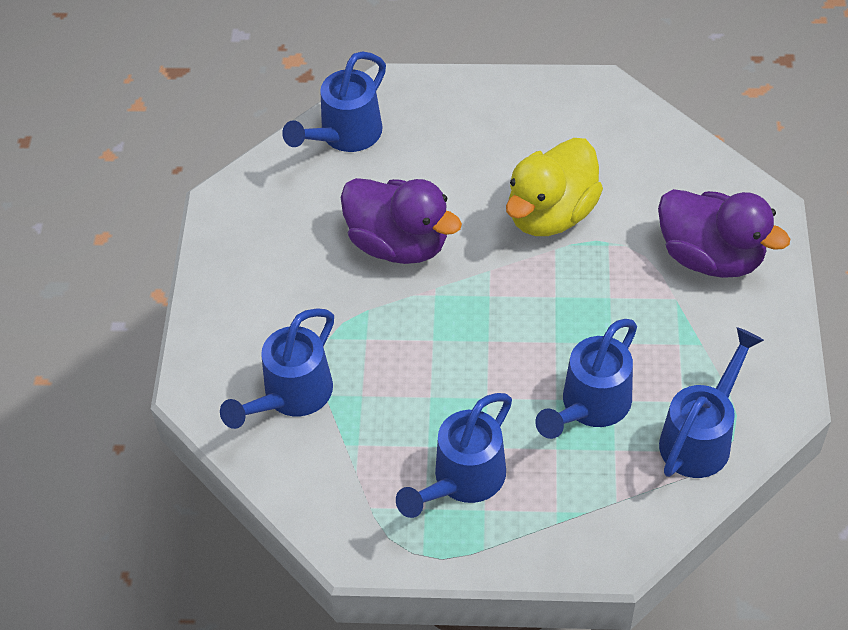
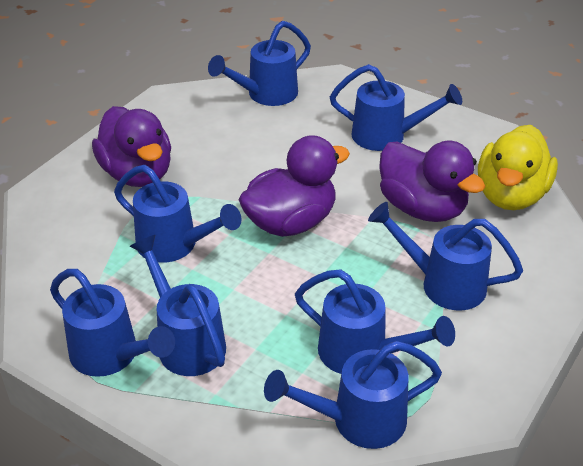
blue watering can: 5 -> 8
purple duck: 2 -> 3

